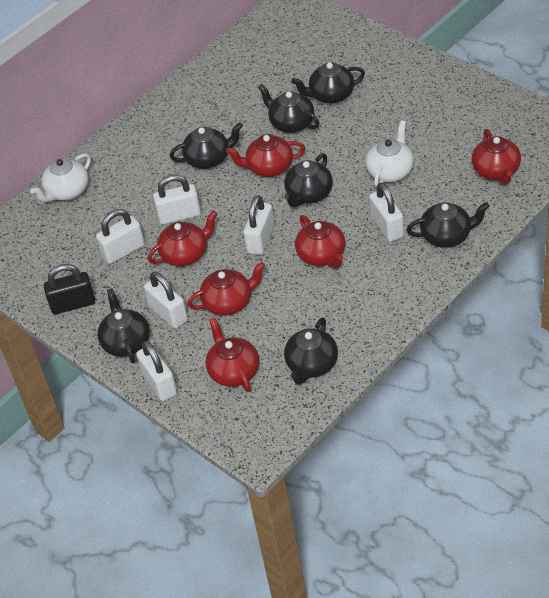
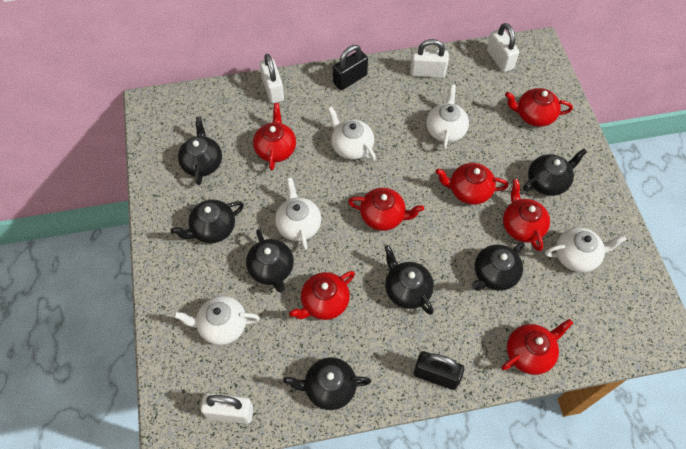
black padlock: 1 -> 2
red teapot: 6 -> 7
white padlock: 6 -> 4
white teapot: 2 -> 5

